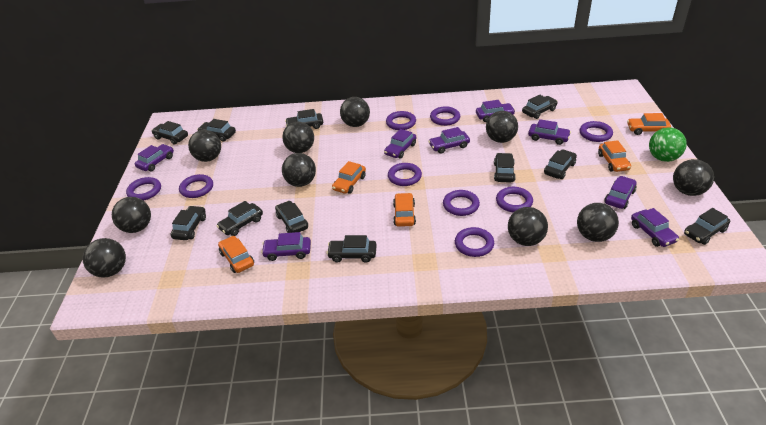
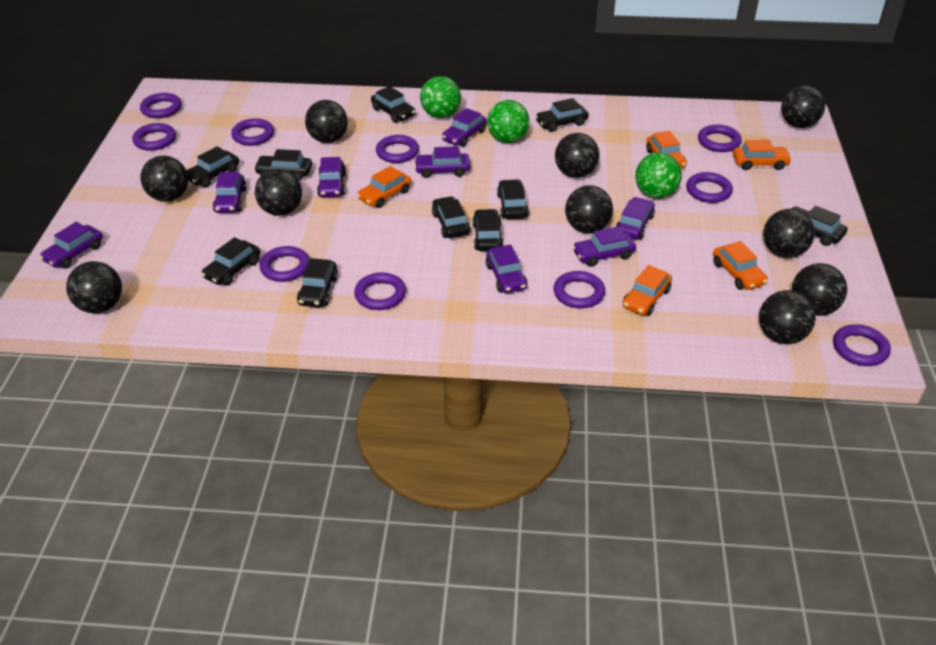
black car: 11 -> 10
green ball: 1 -> 3
purple ring: 9 -> 10

